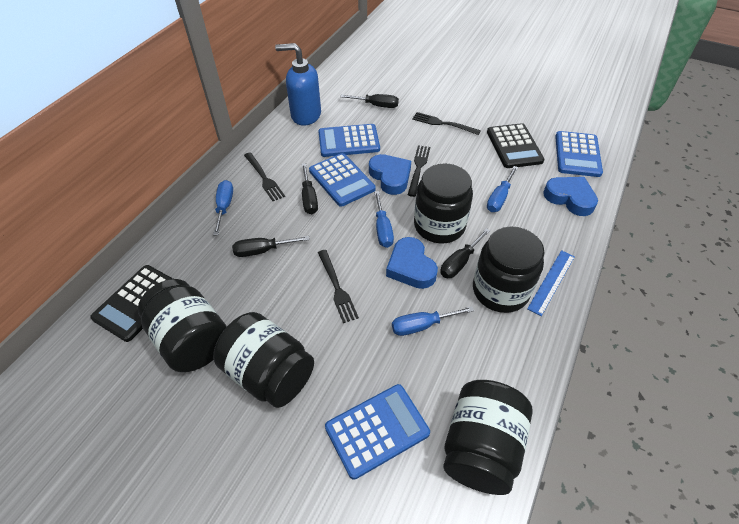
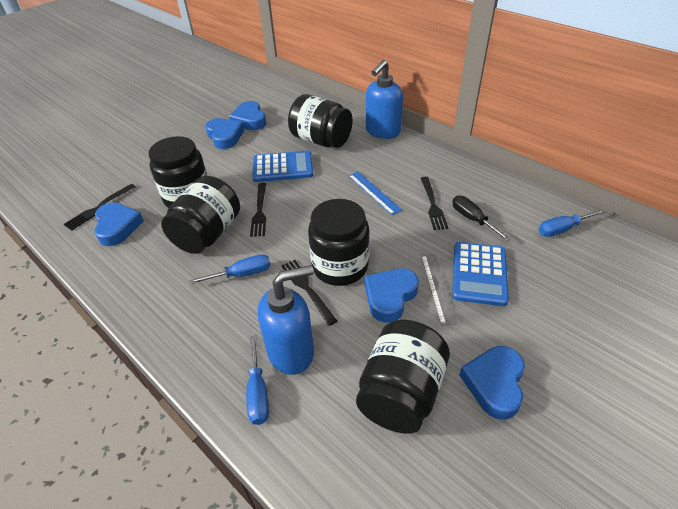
black calculator: 2 -> 0
black screwdriver: 4 -> 1
blue calculator: 4 -> 2
blue heart: 3 -> 5
blue screwdriver: 4 -> 3
blue soap dispenser: 1 -> 2
grey ruler: 0 -> 1

